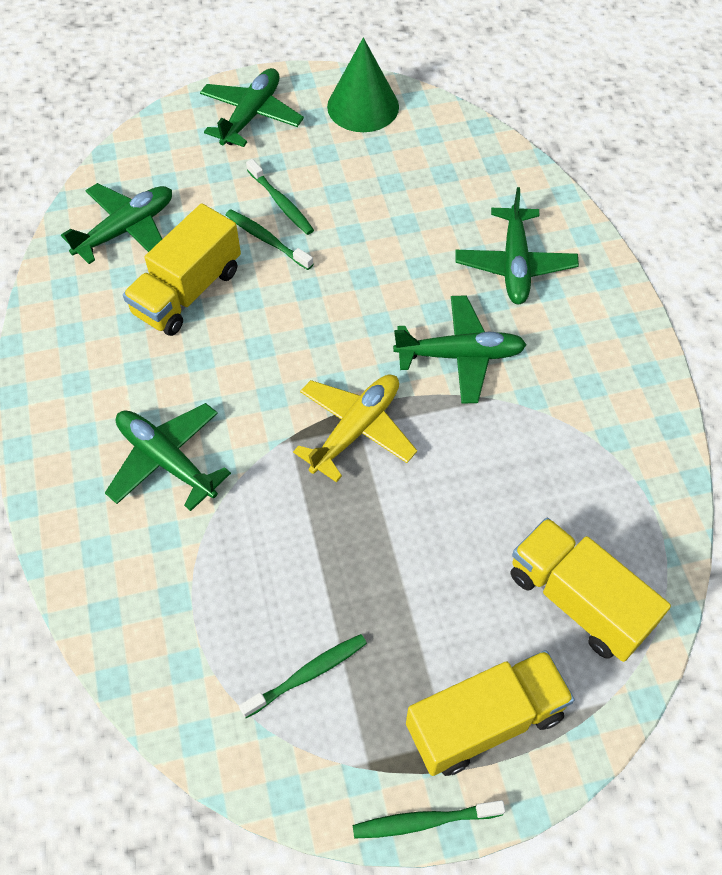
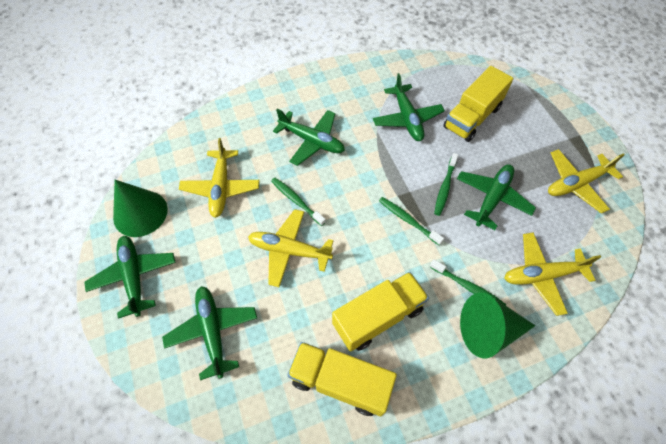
green cone: 1 -> 2
yellow plane: 1 -> 4

